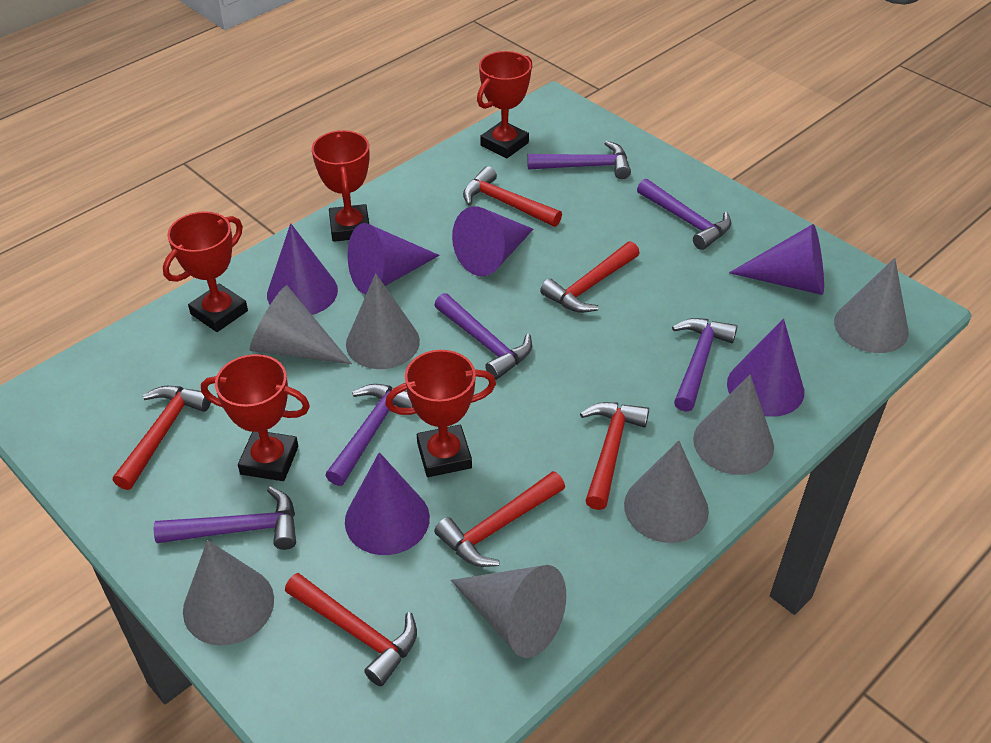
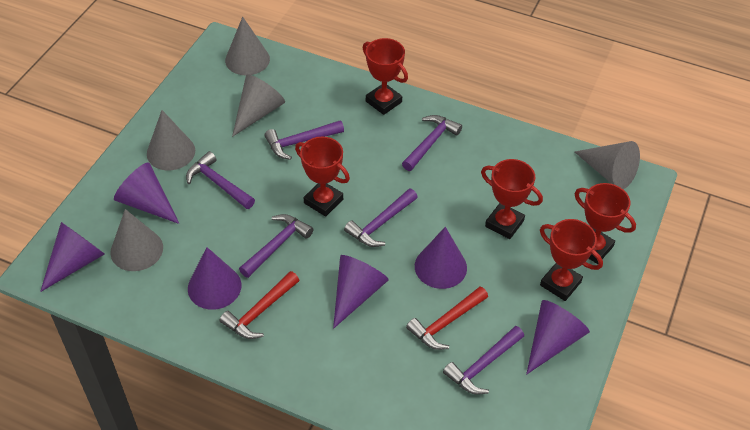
grey cone: 7 -> 5
red hammer: 6 -> 2

